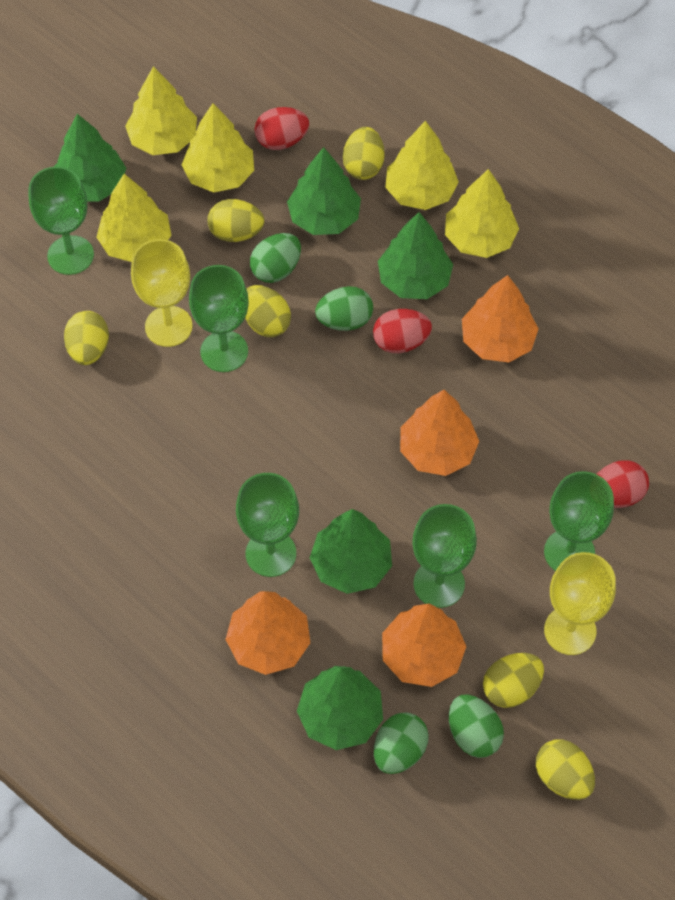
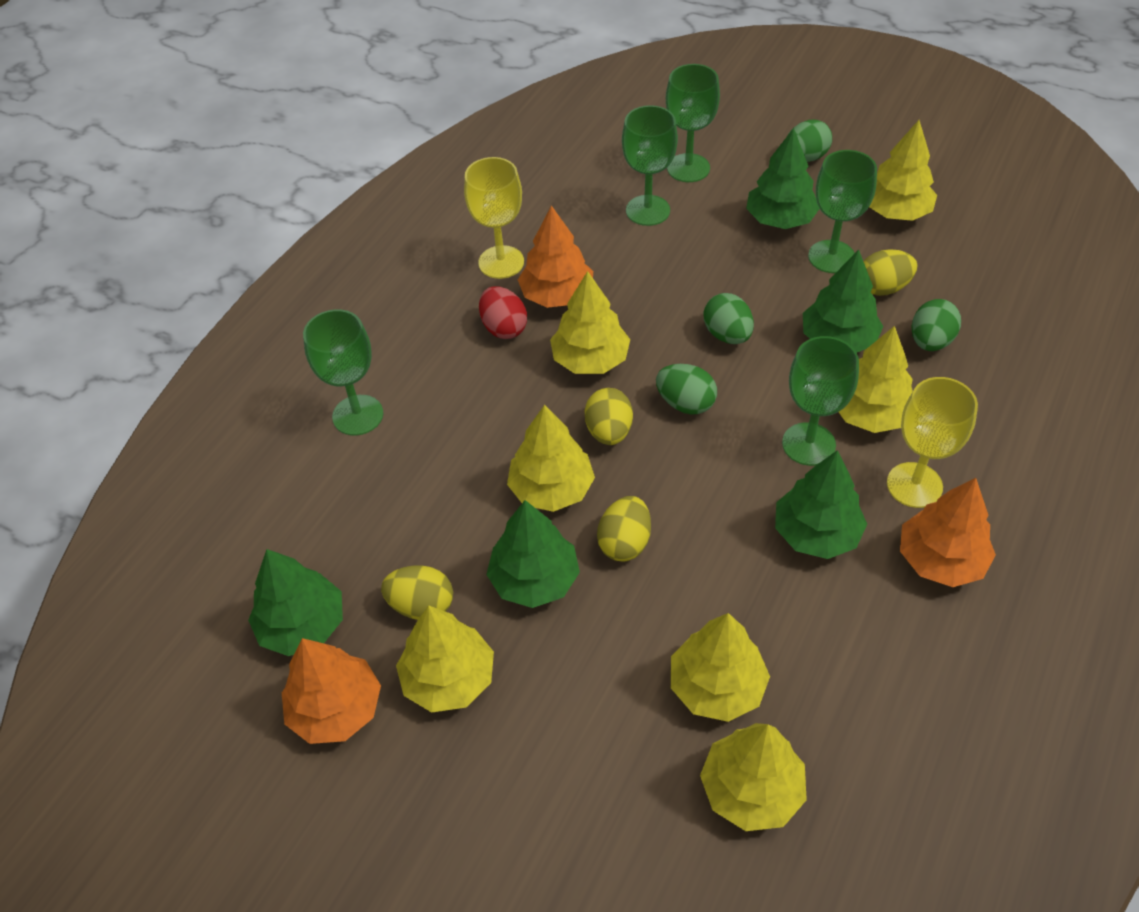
orange tree: 4 -> 3
red egg: 3 -> 1
yellow egg: 6 -> 4
yellow tree: 5 -> 7

